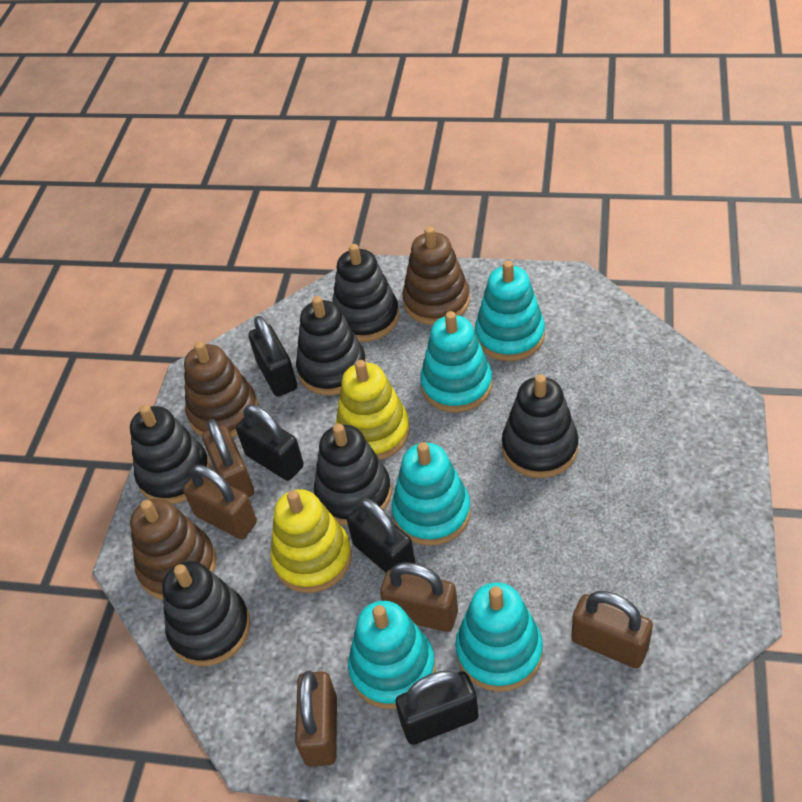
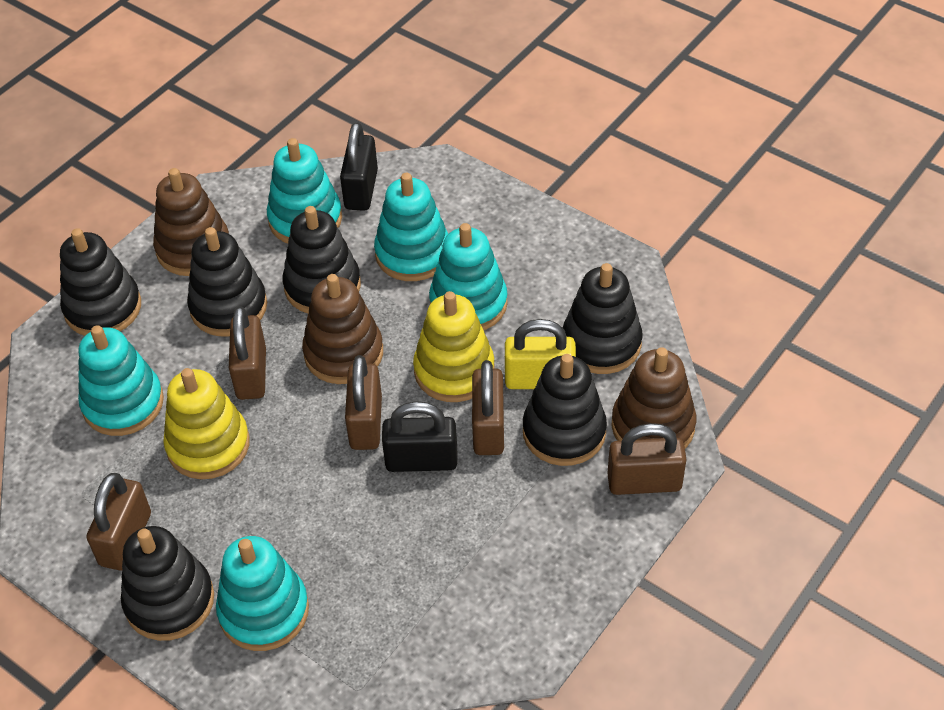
black padlock: 4 -> 2
yellow padlock: 0 -> 1

